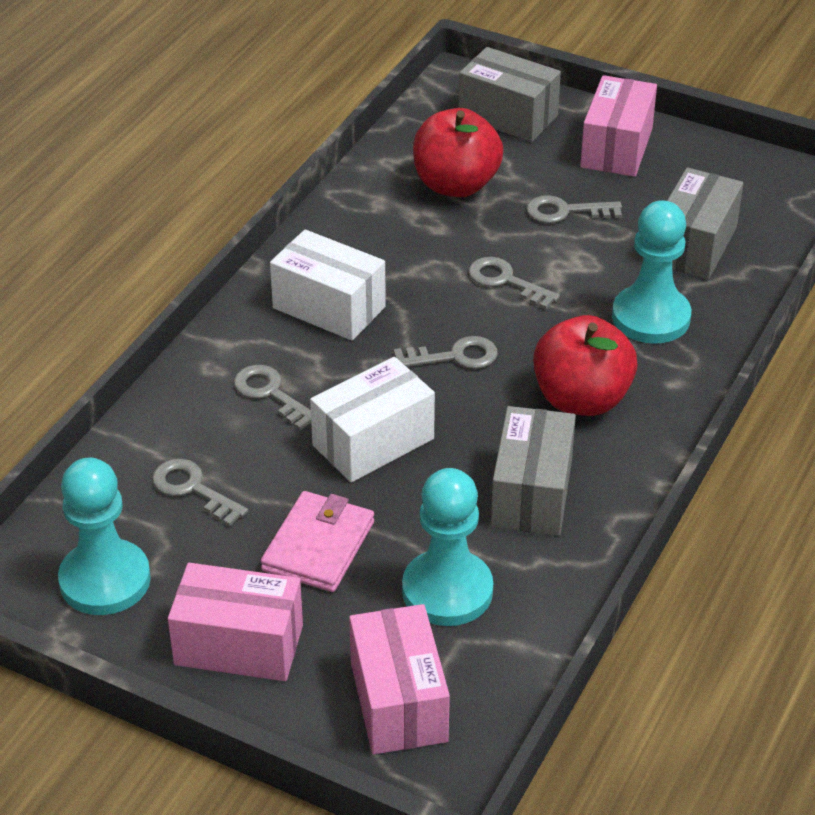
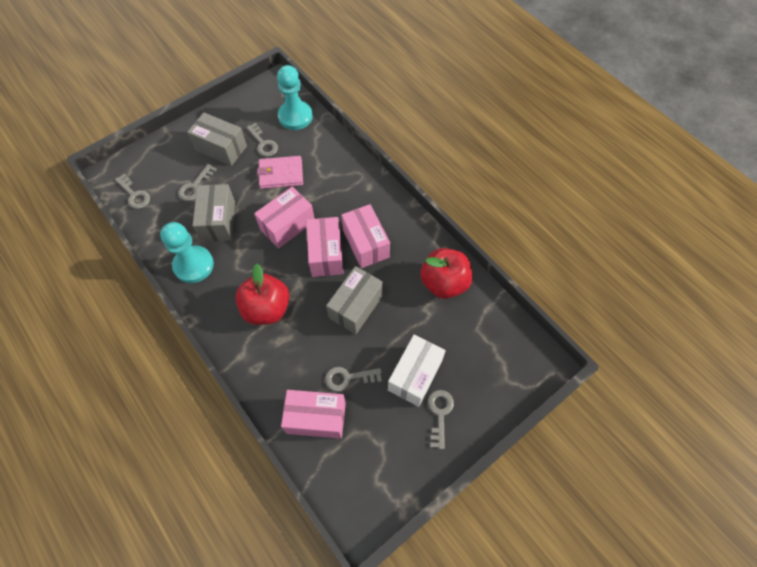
pink box: 3 -> 4
turquoise pawn: 3 -> 2
white box: 2 -> 1

